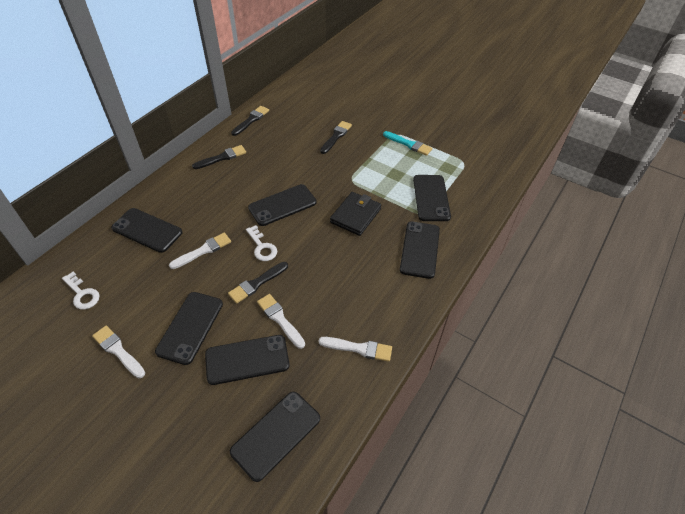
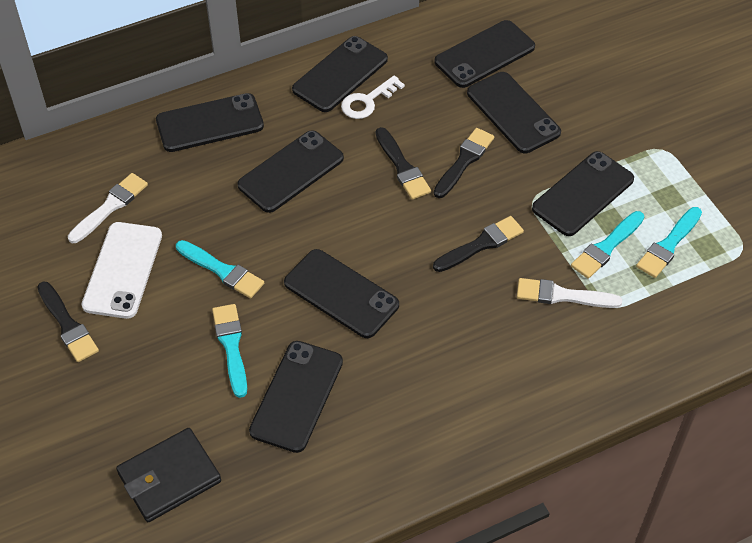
black phone: 7 -> 8
turquoise brush: 1 -> 4
white brush: 4 -> 2
white key: 2 -> 1
white phone: 0 -> 1

